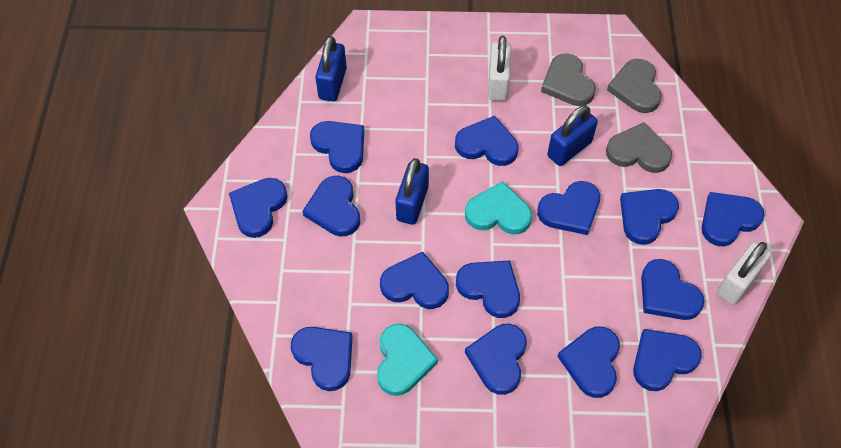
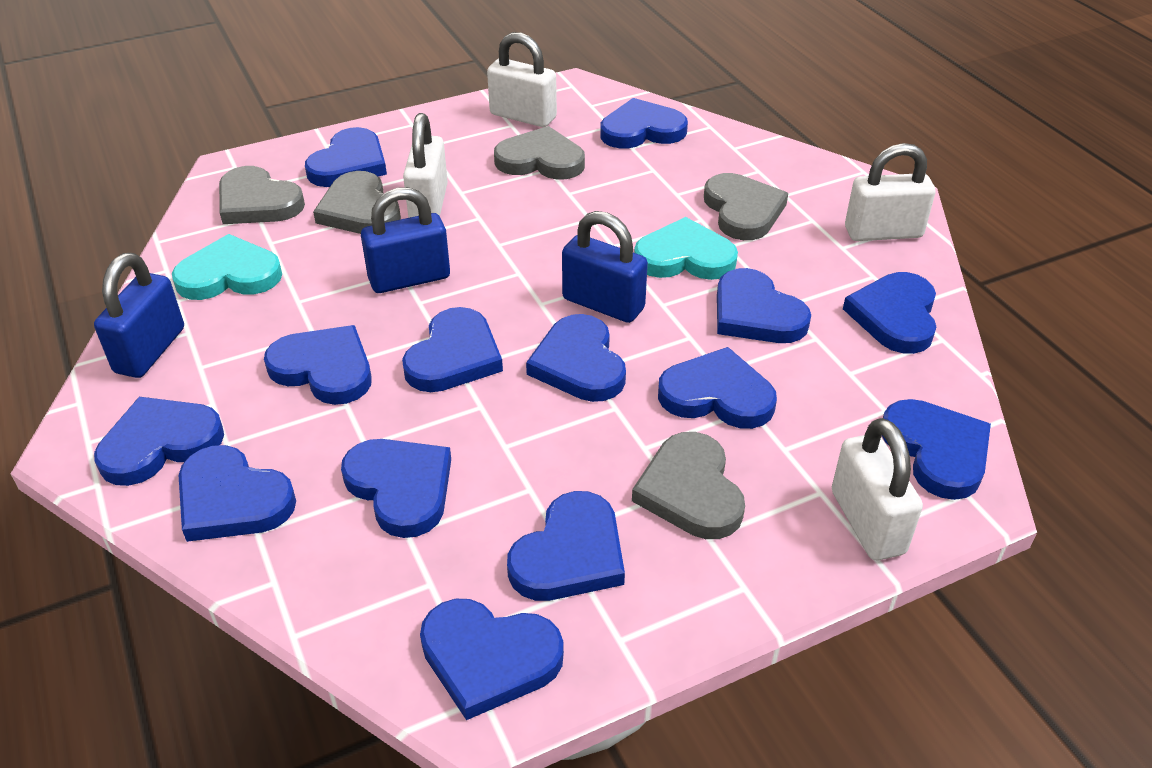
grey heart: 3 -> 5
white padlock: 2 -> 4

